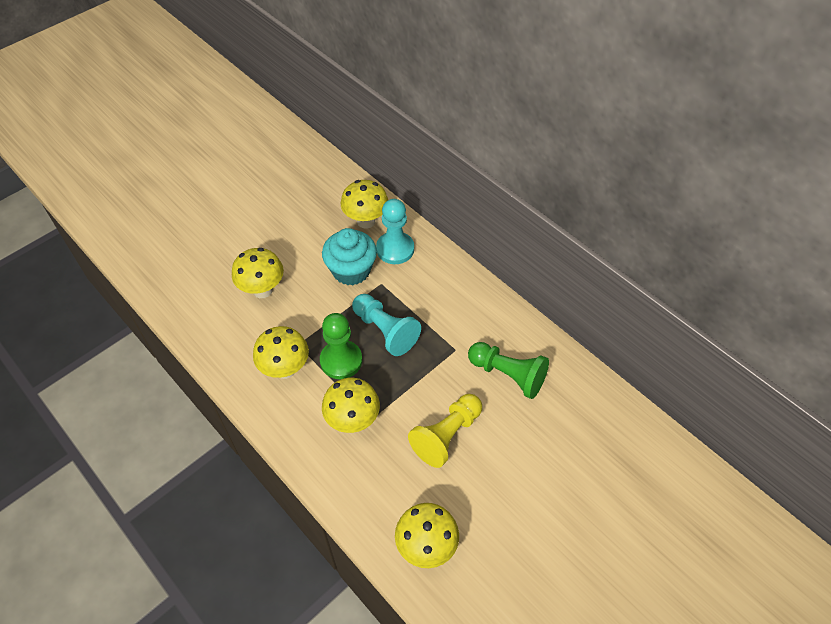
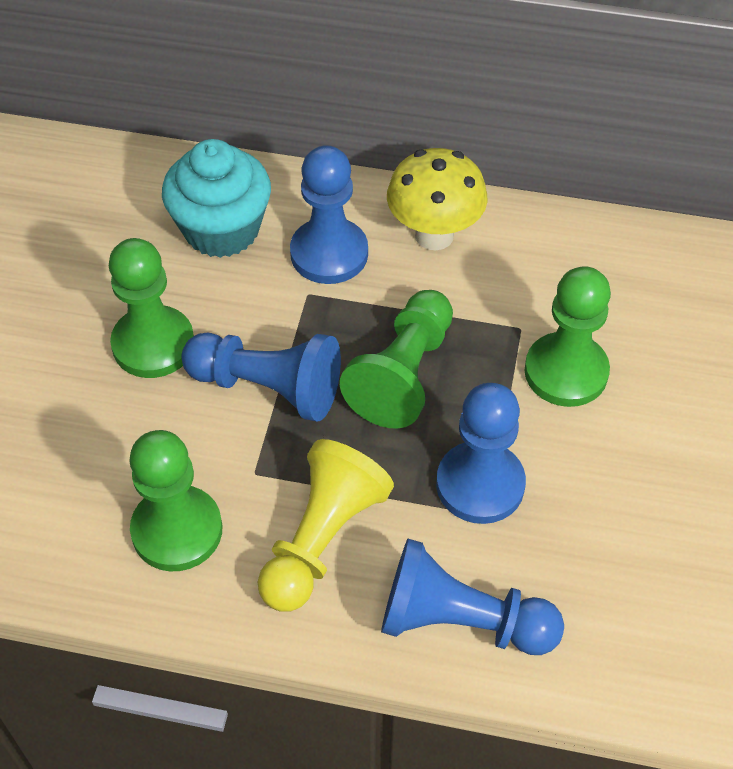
blue pawn: 0 -> 4
green pawn: 2 -> 4
turquoise pawn: 2 -> 0
yellow mushroom: 5 -> 1

